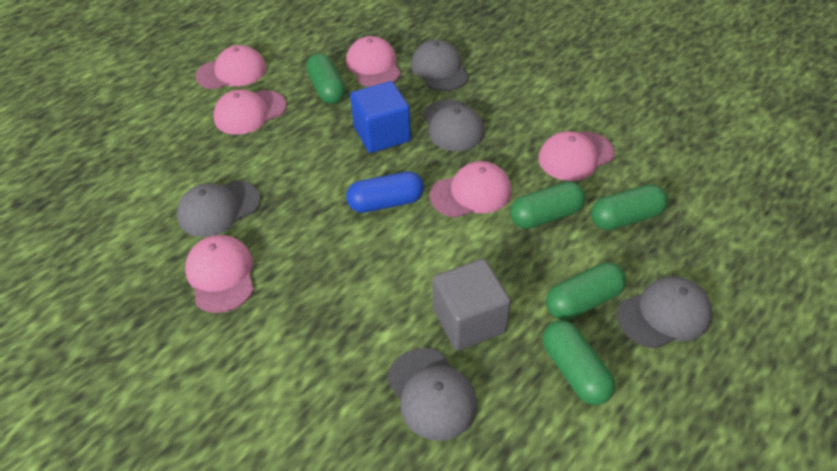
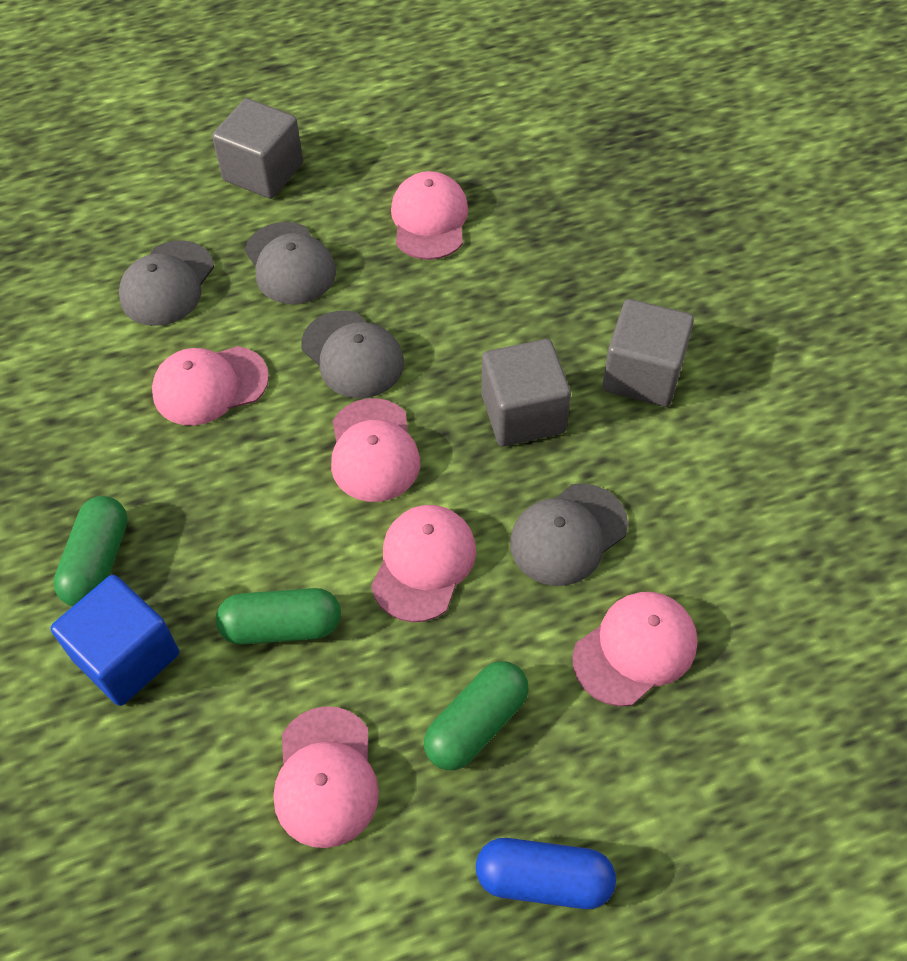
green capsule: 5 -> 3
grey cap: 5 -> 4
grey cube: 1 -> 3

